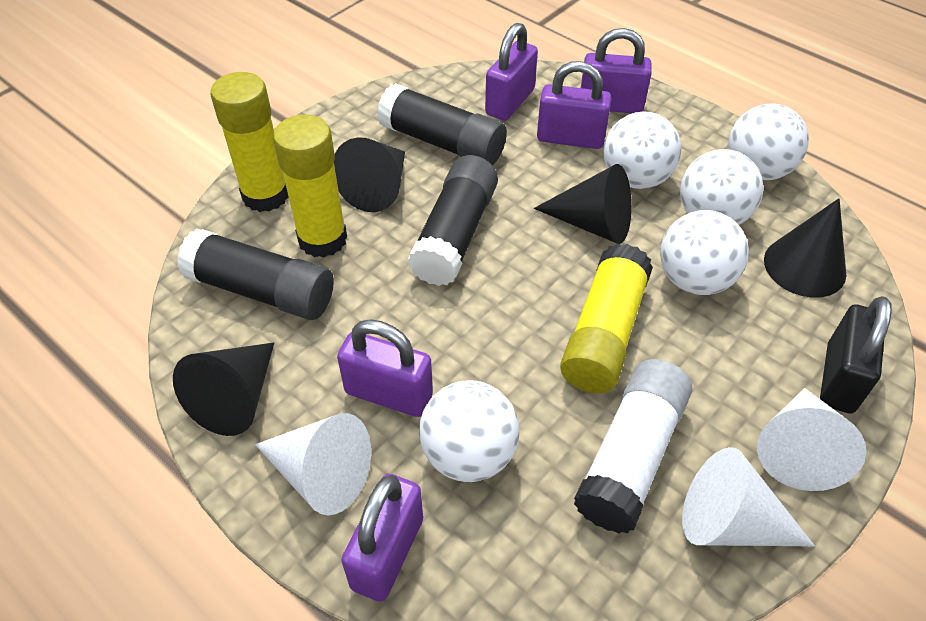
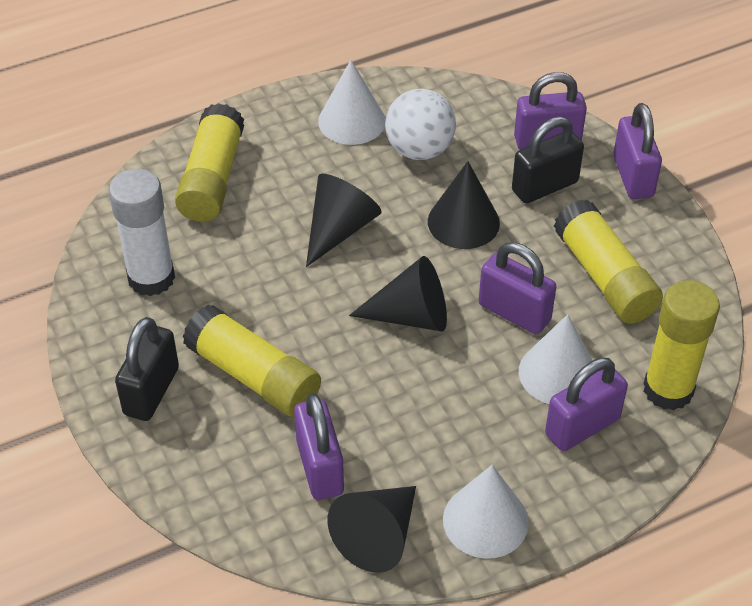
black glue stick: 3 -> 0
black padlock: 1 -> 2
white ball: 5 -> 1
yellow glue stick: 3 -> 4

